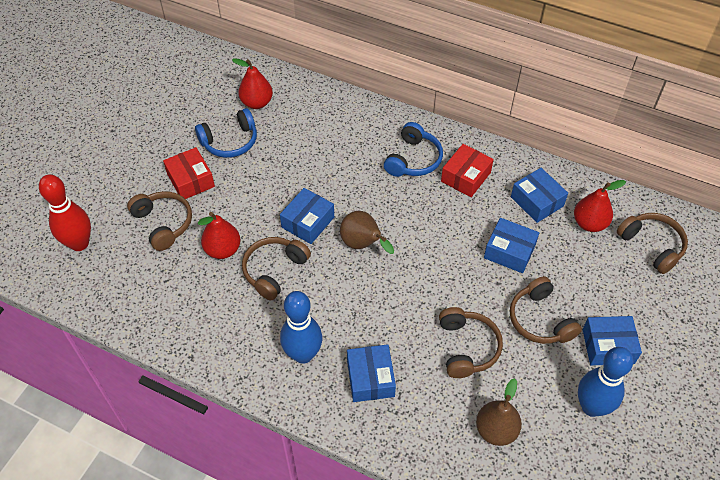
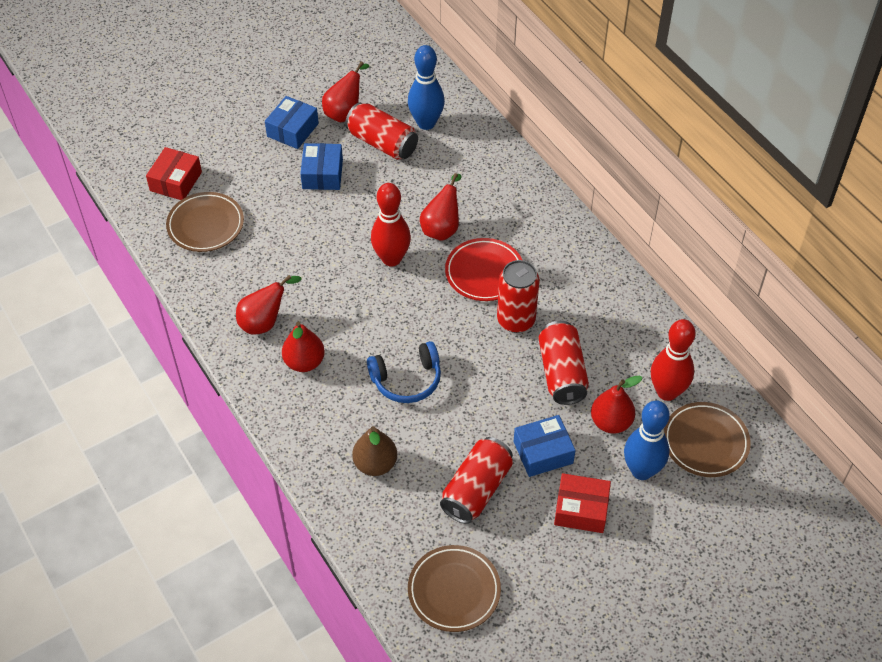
blue box: 5 -> 3
blue headphones: 2 -> 1
brown headphones: 5 -> 0
brown pear: 2 -> 1
brown plate: 0 -> 3
red bowling pin: 1 -> 2
red can: 0 -> 4
red pear: 3 -> 5
red plate: 0 -> 1

